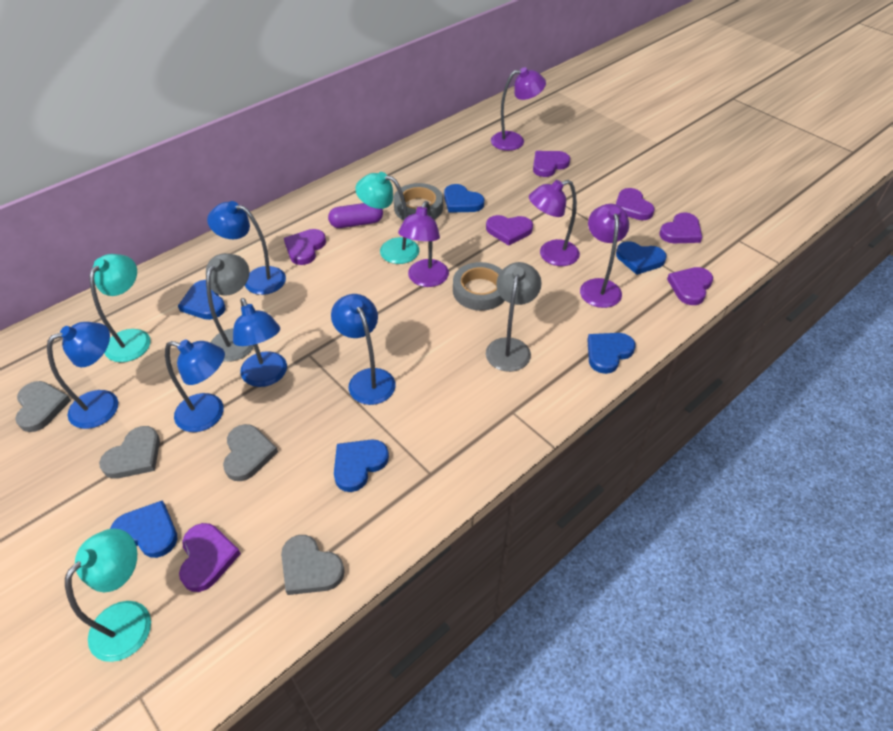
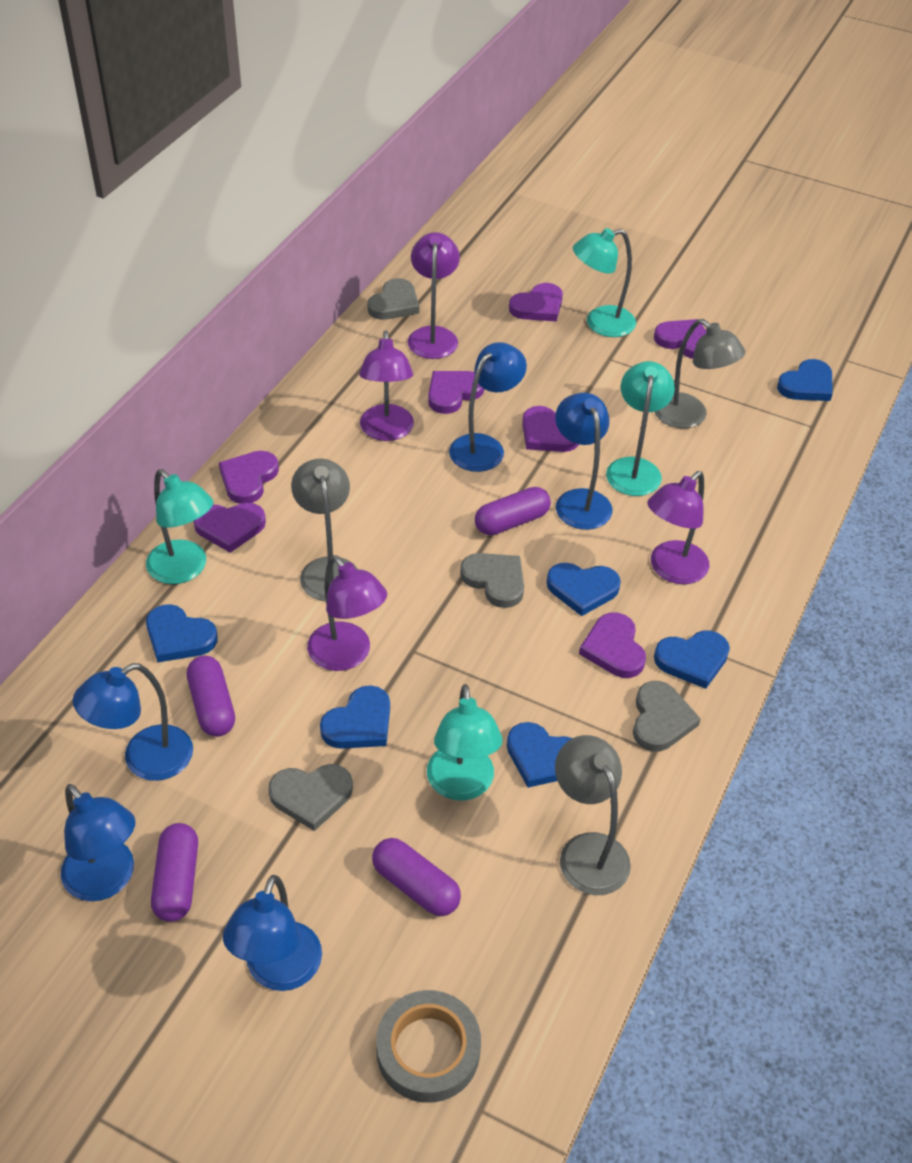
grey lamp: 2 -> 3
grey tape: 2 -> 1
purple capsule: 1 -> 4
turquoise lamp: 3 -> 4

